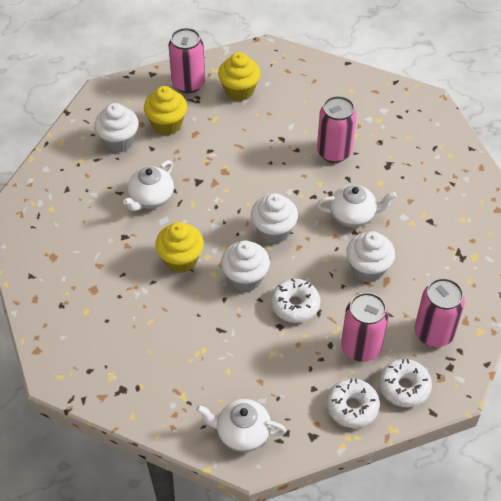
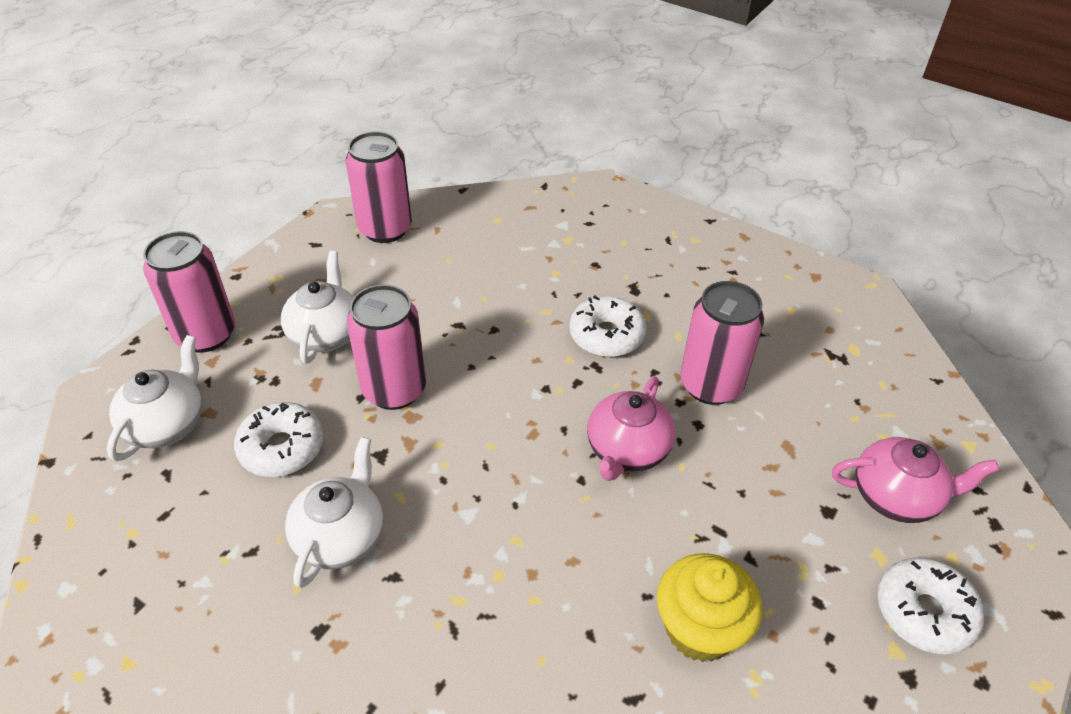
pink teapot: 0 -> 2
white cupcake: 4 -> 0
yellow cupcake: 3 -> 1

